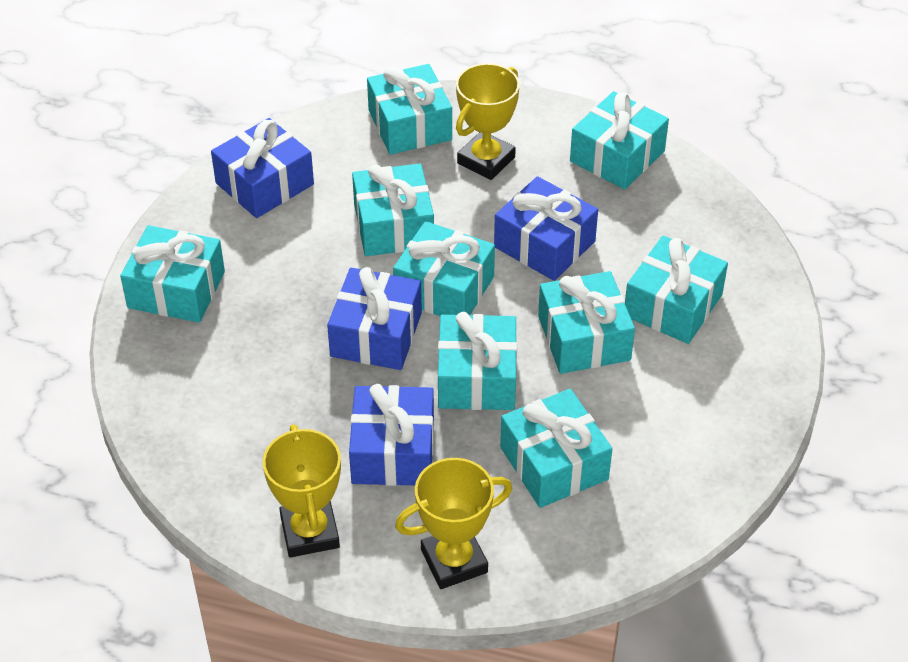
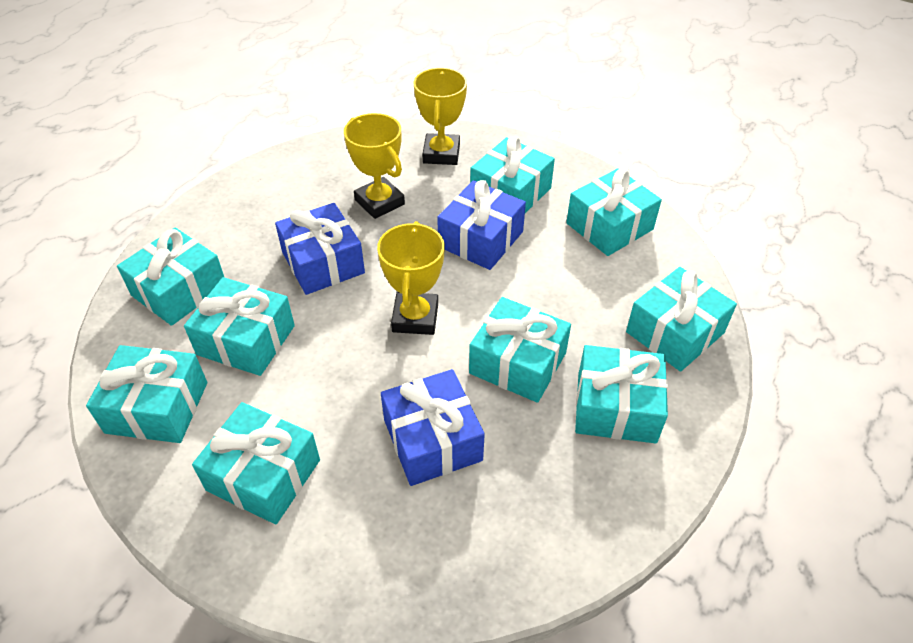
blue gift: 4 -> 3

